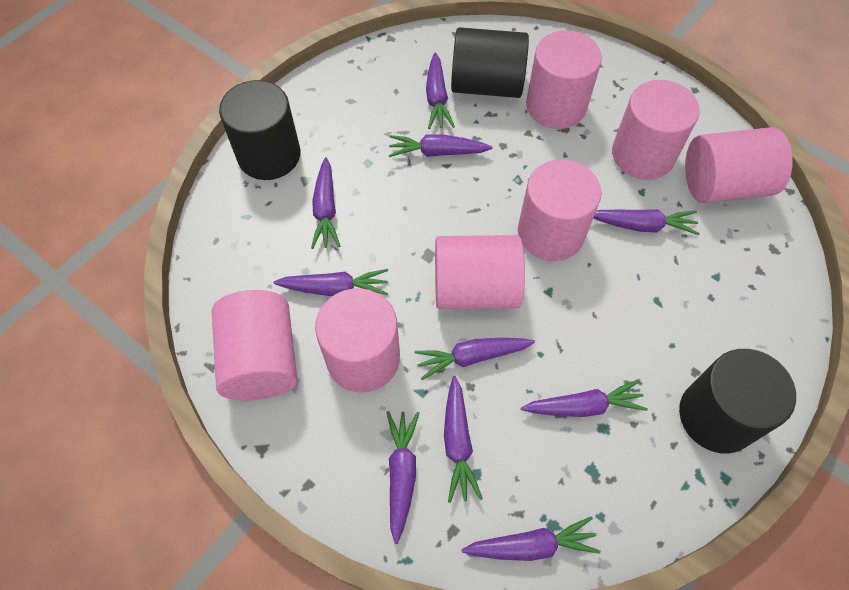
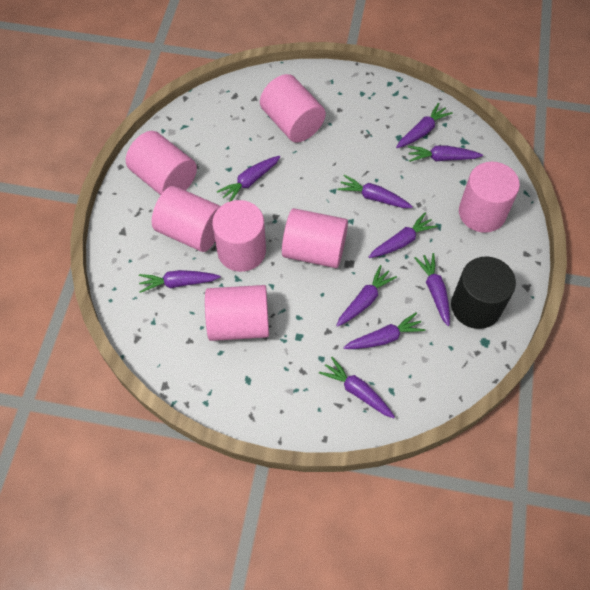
black cylinder: 3 -> 1

